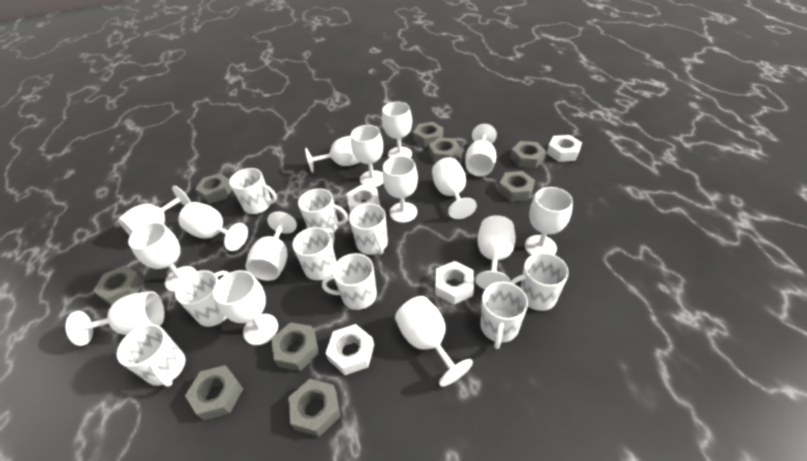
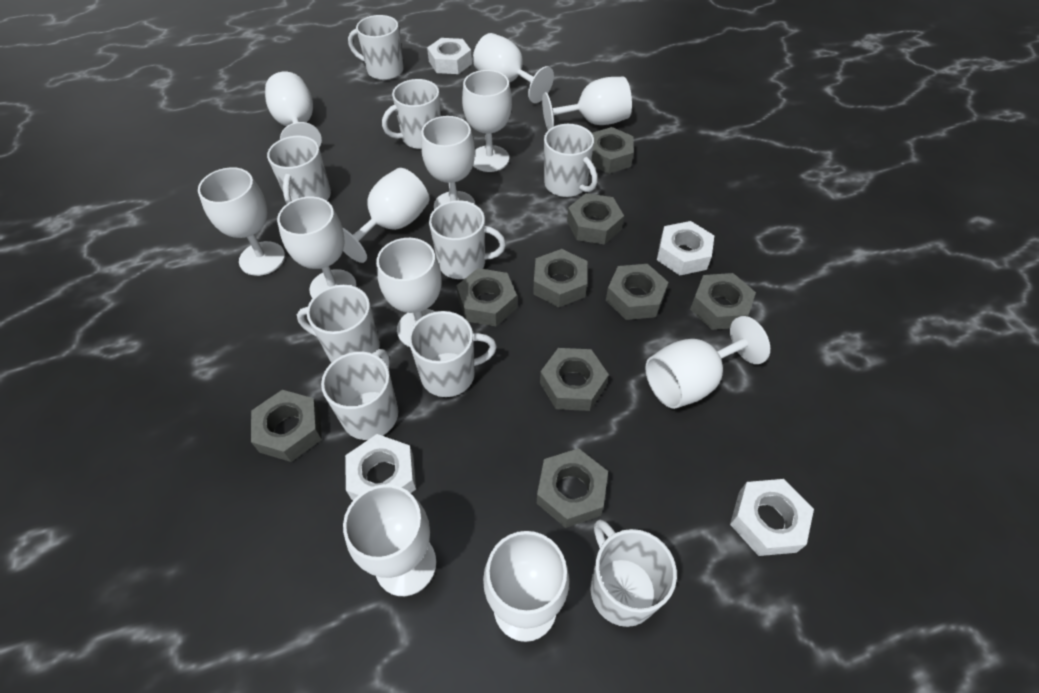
white goblet: 15 -> 12

